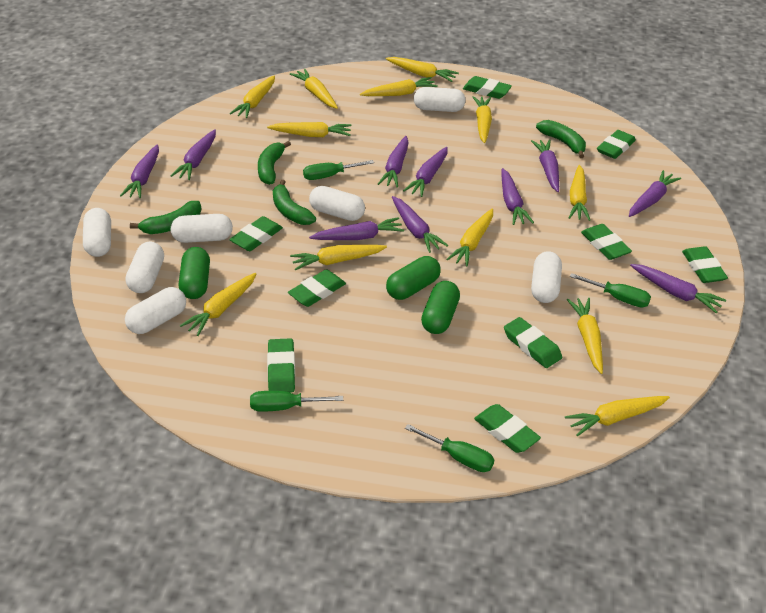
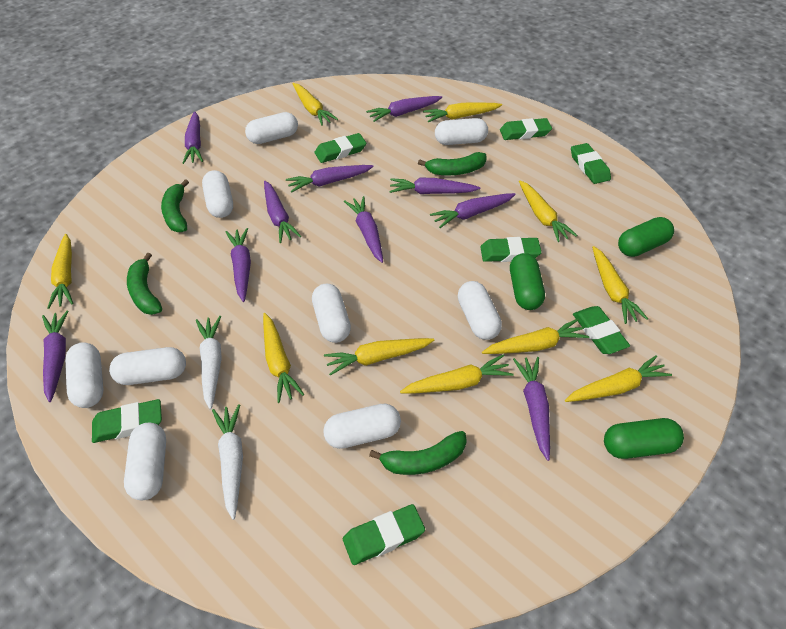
green eraser: 9 -> 7
green screwdriver: 4 -> 0
white capsule: 7 -> 9
white carrot: 0 -> 2
yellow carrot: 12 -> 10

